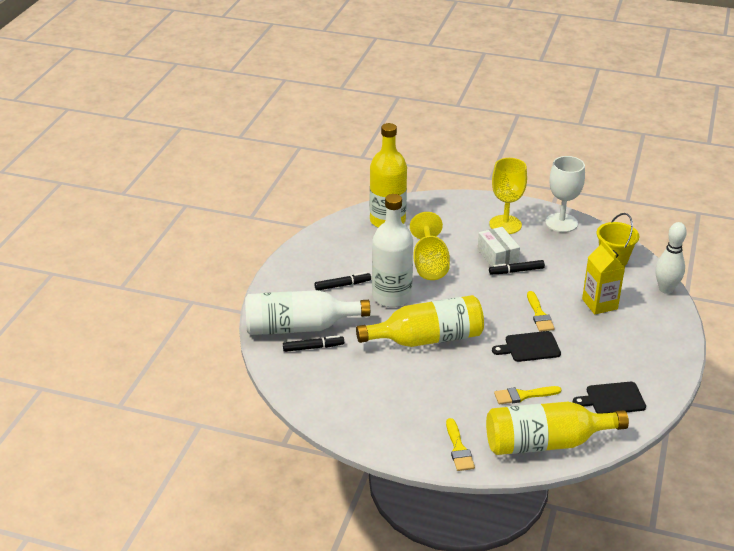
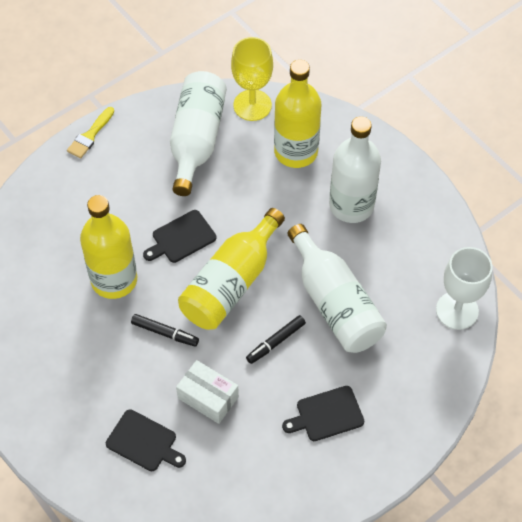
black cutting board: 2 -> 3
black marker: 3 -> 2
white bottle: 2 -> 3
white bowling pin: 1 -> 0
yellow brush: 3 -> 1
yellow bucket: 1 -> 0
yellow carton: 1 -> 0
yellow goblet: 2 -> 1

